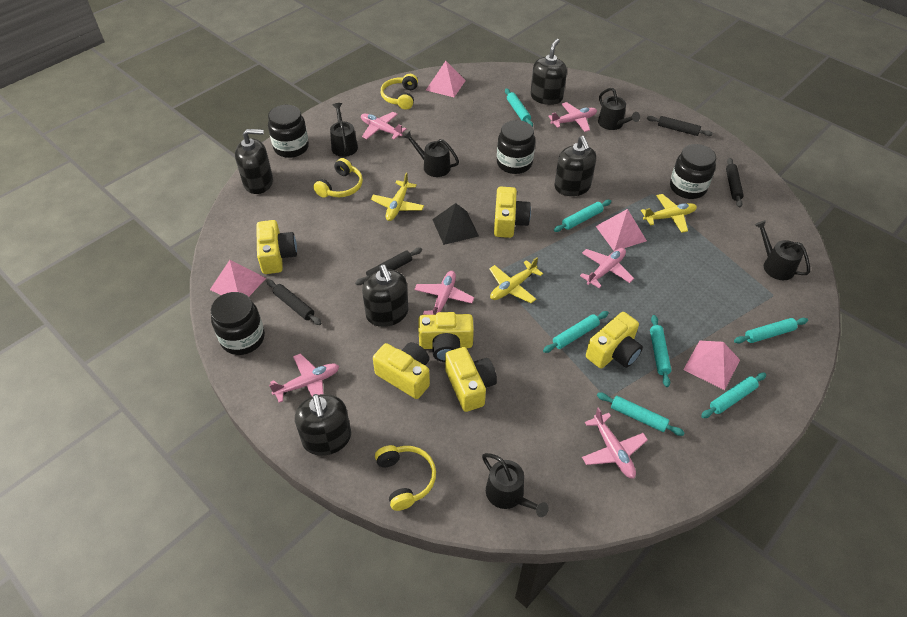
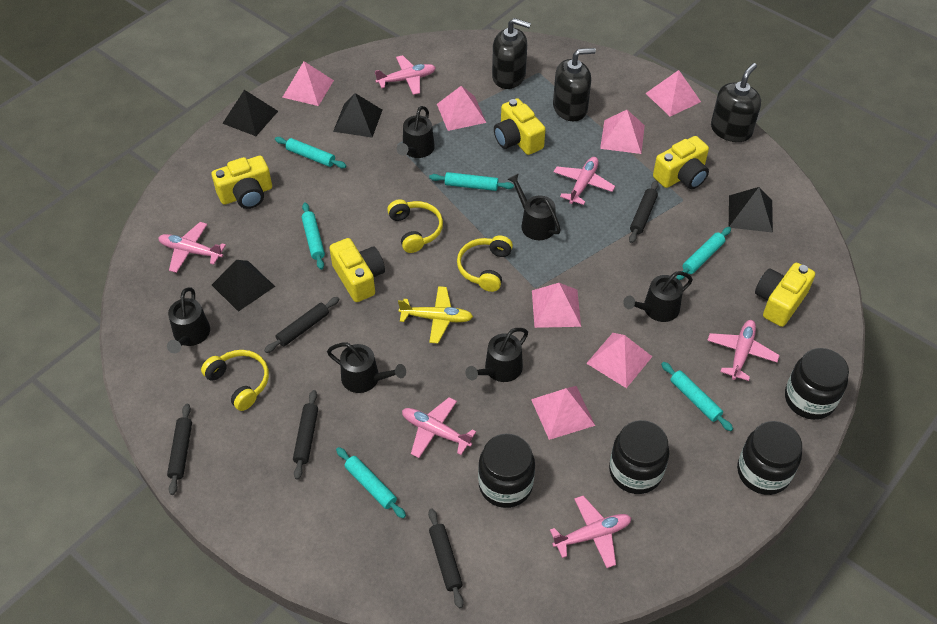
black pyramid: 1 -> 4
black rolling pin: 4 -> 5
black soap dispenser: 5 -> 3
black watering can: 5 -> 6
pink pyramid: 4 -> 7
turquoise rolling pin: 7 -> 6
yellow camera: 6 -> 5
yellow plane: 3 -> 1

